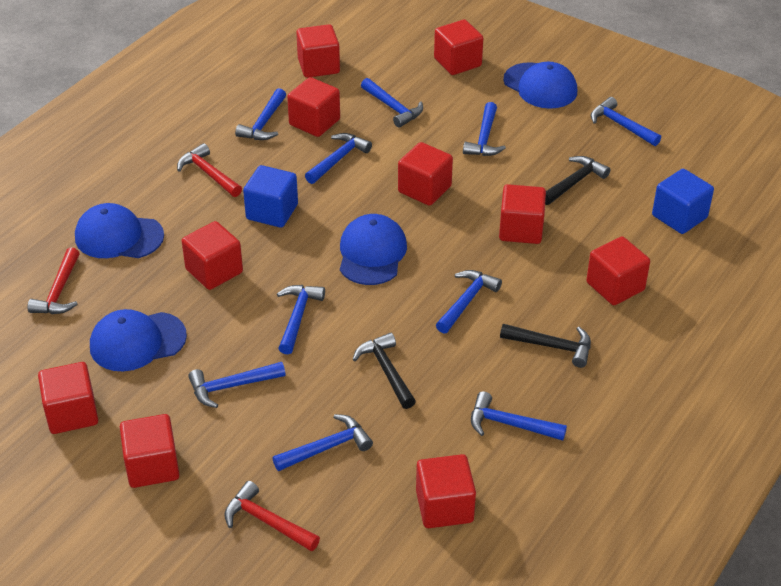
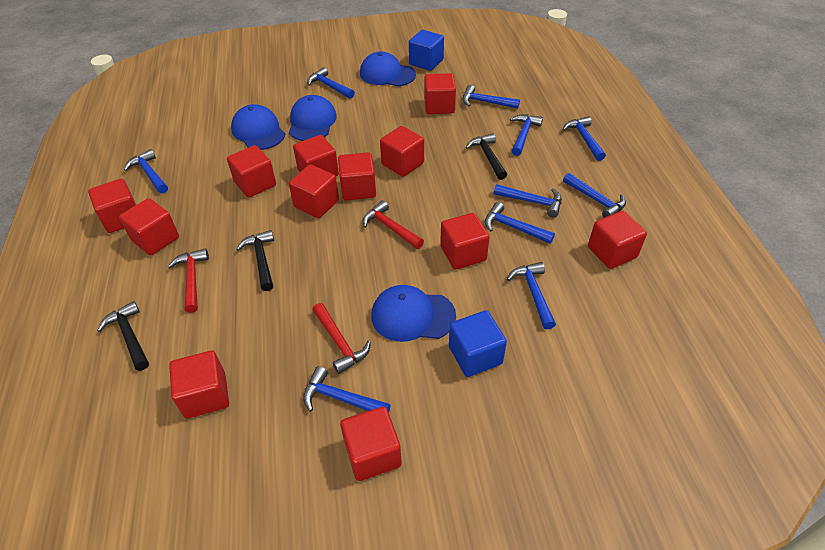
red cube: 10 -> 12

